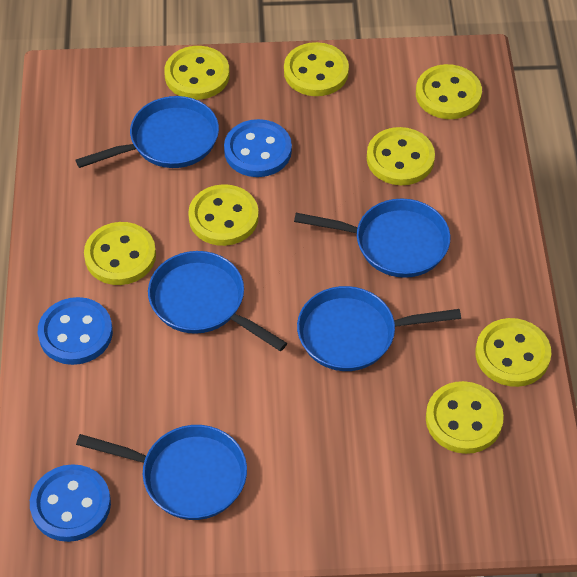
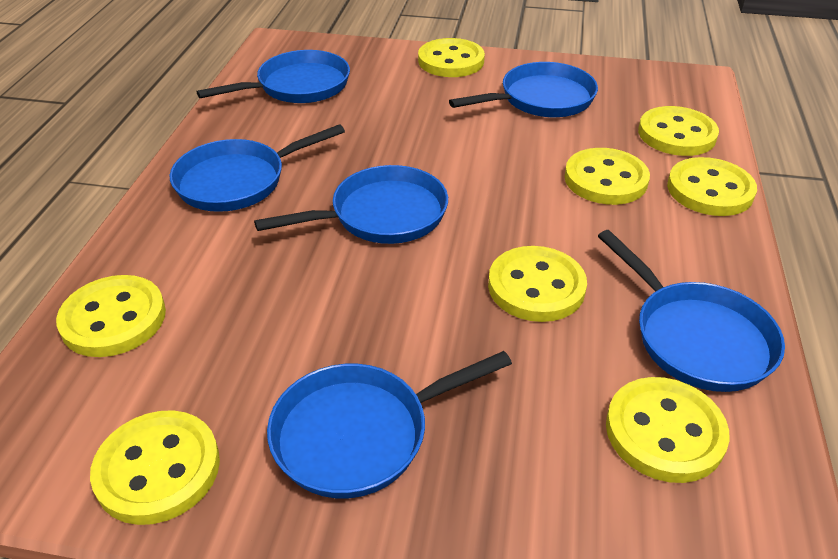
blue button: 3 -> 0
blue pan: 5 -> 6

